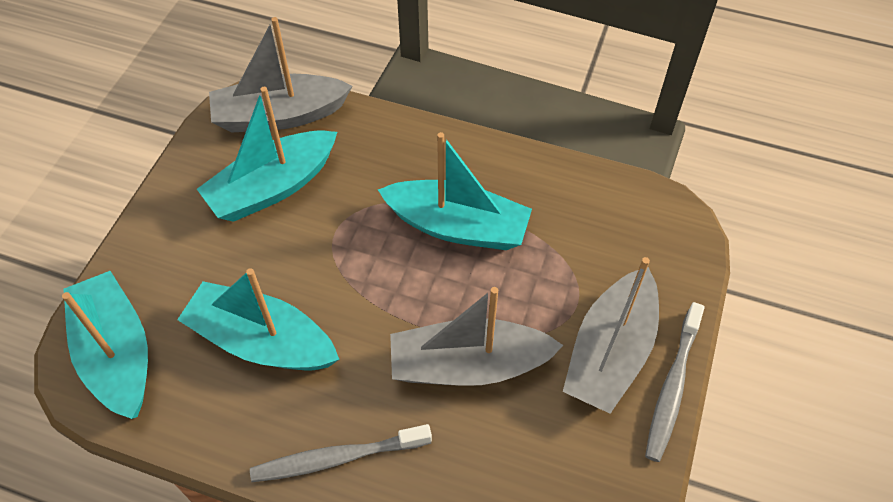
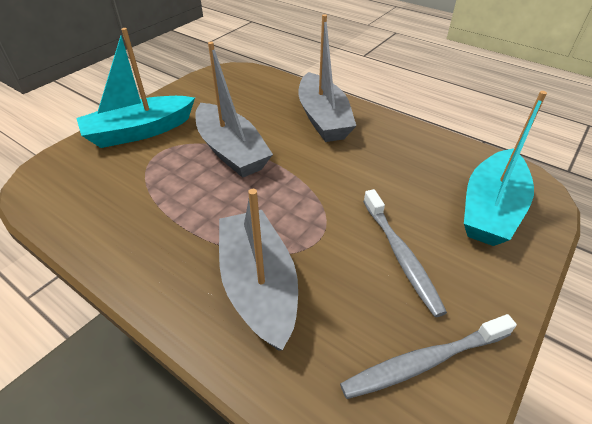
turquoise boat: 4 -> 2

